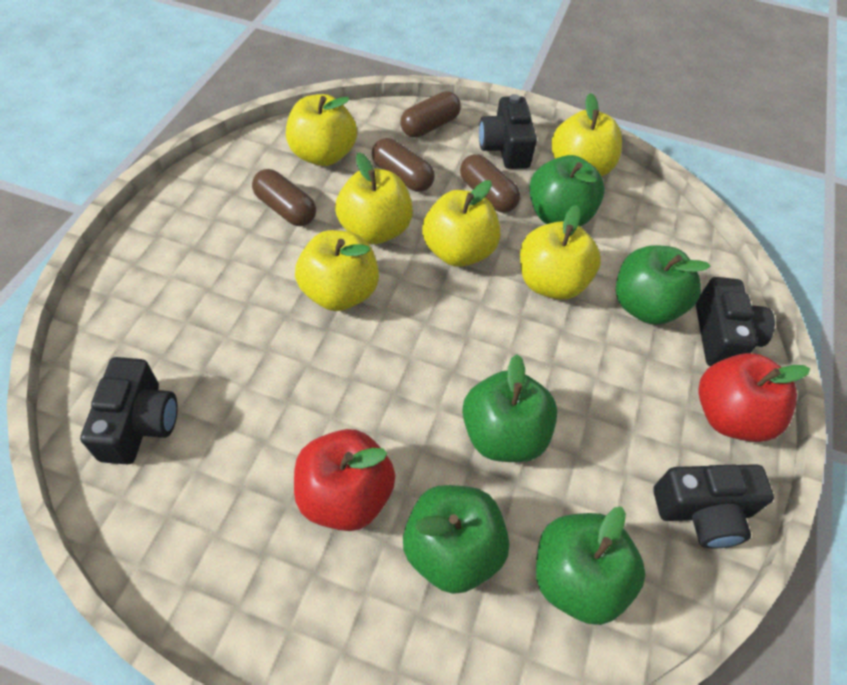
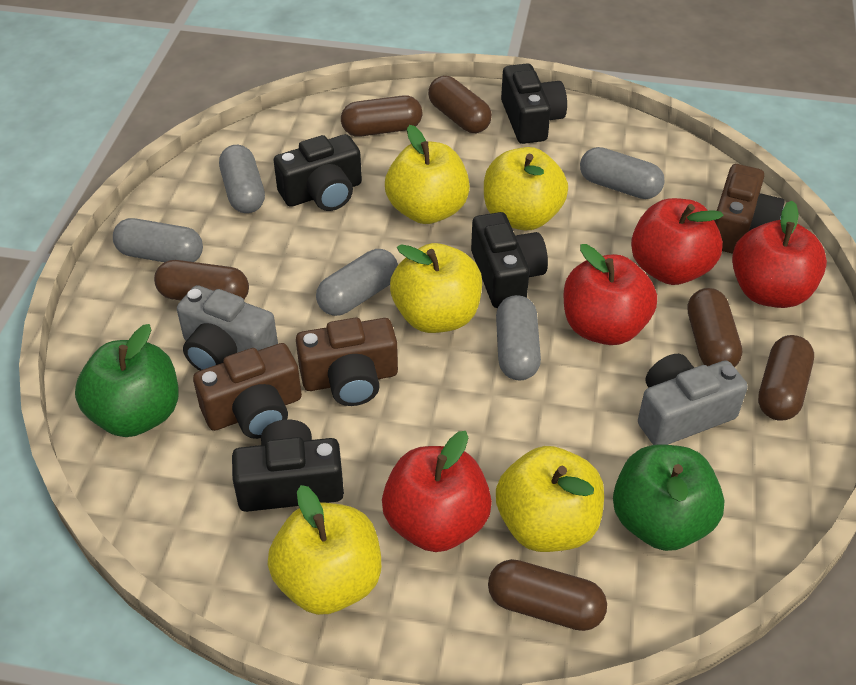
brown camera: 0 -> 3
brown capsule: 4 -> 6
green apple: 5 -> 2
grey camera: 0 -> 2
grey capsule: 0 -> 5
red apple: 2 -> 4
yellow apple: 6 -> 5

